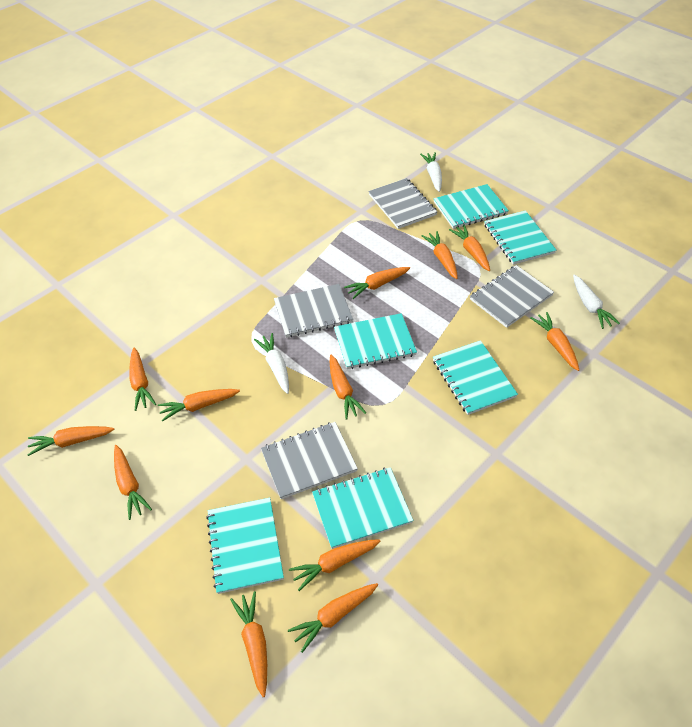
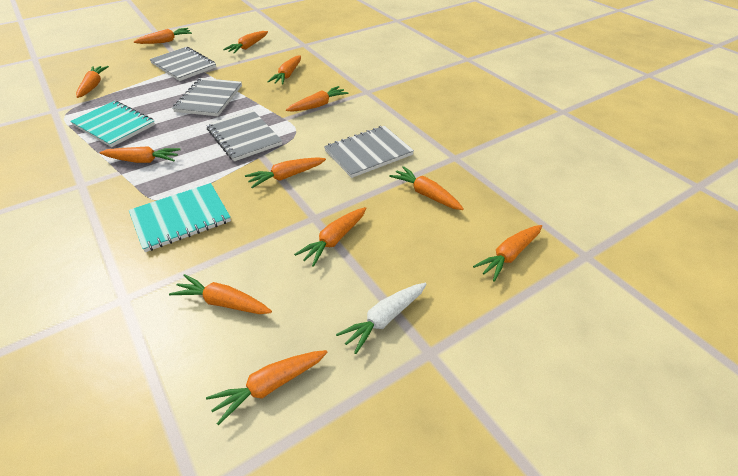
turquoise notebook: 6 -> 2
white carrot: 3 -> 1

